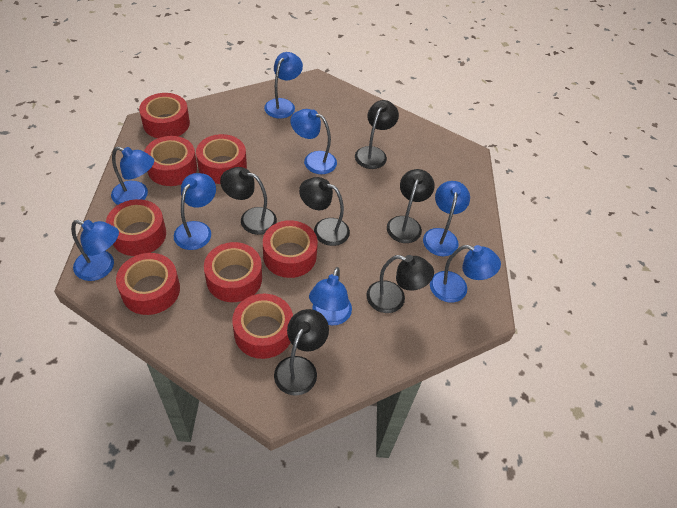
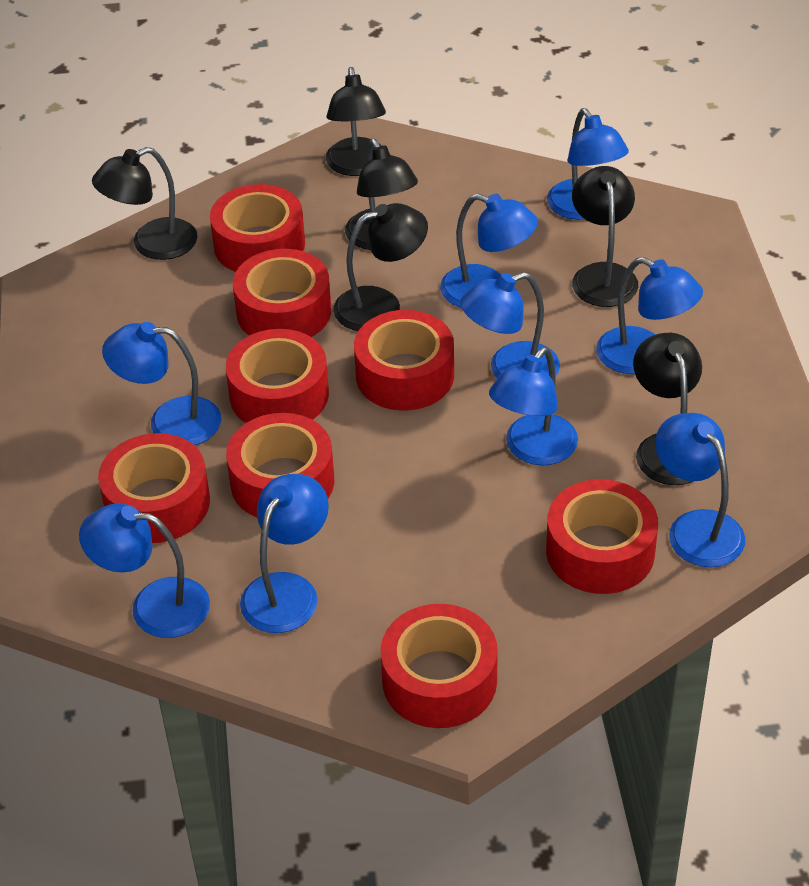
blue lamp: 8 -> 9

